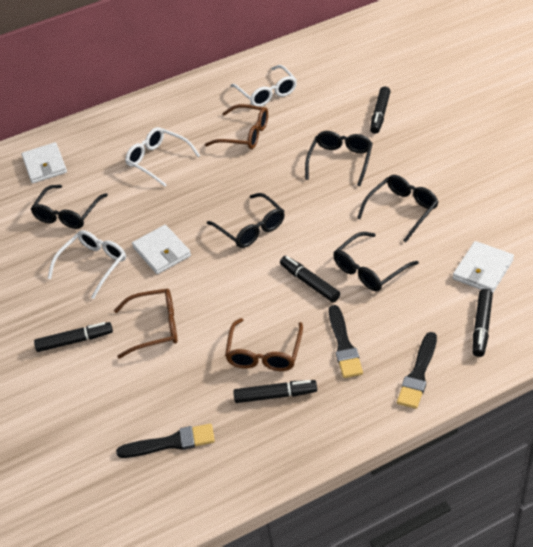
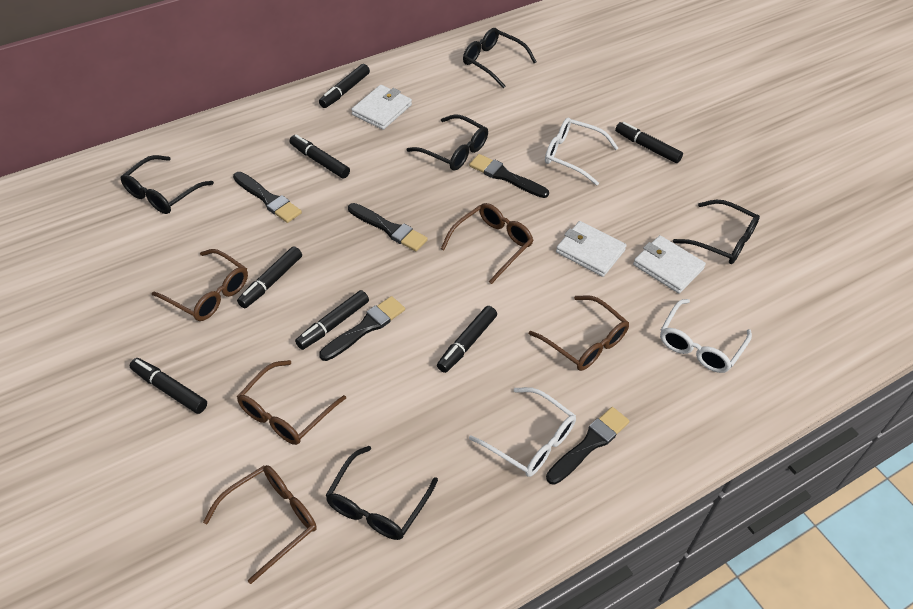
black brush: 3 -> 5
black marker: 5 -> 7
brown glasses: 3 -> 5

